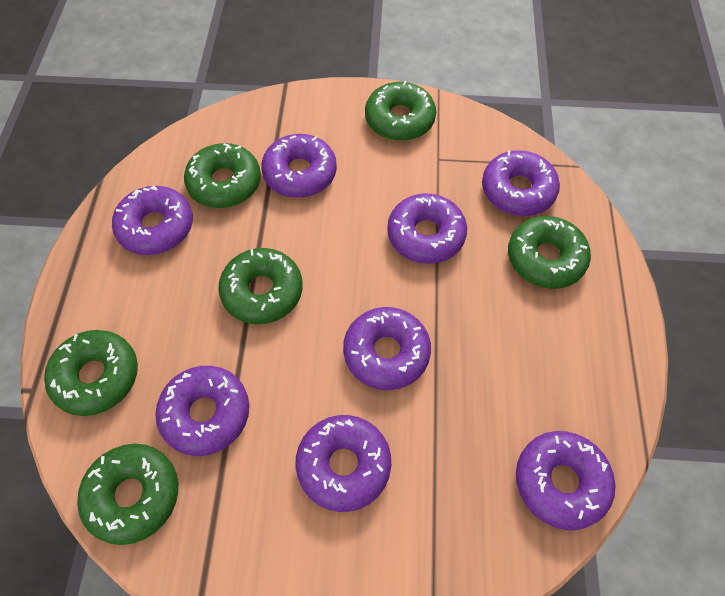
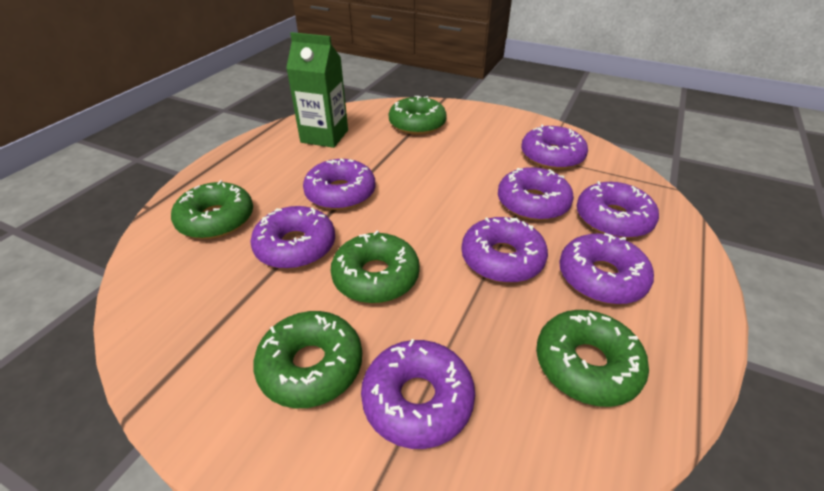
green carton: 0 -> 1
green donut: 6 -> 5

